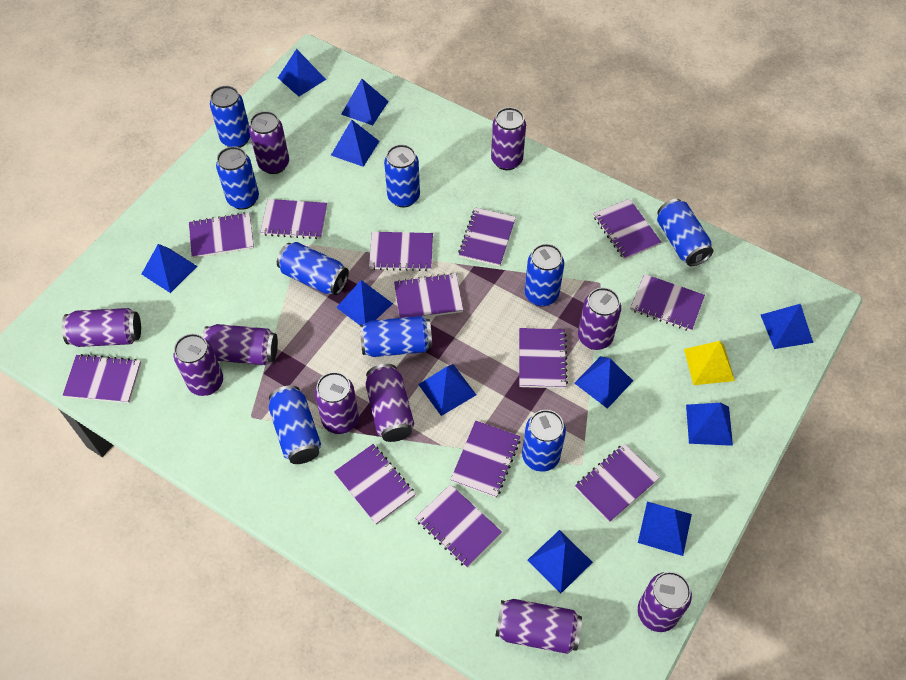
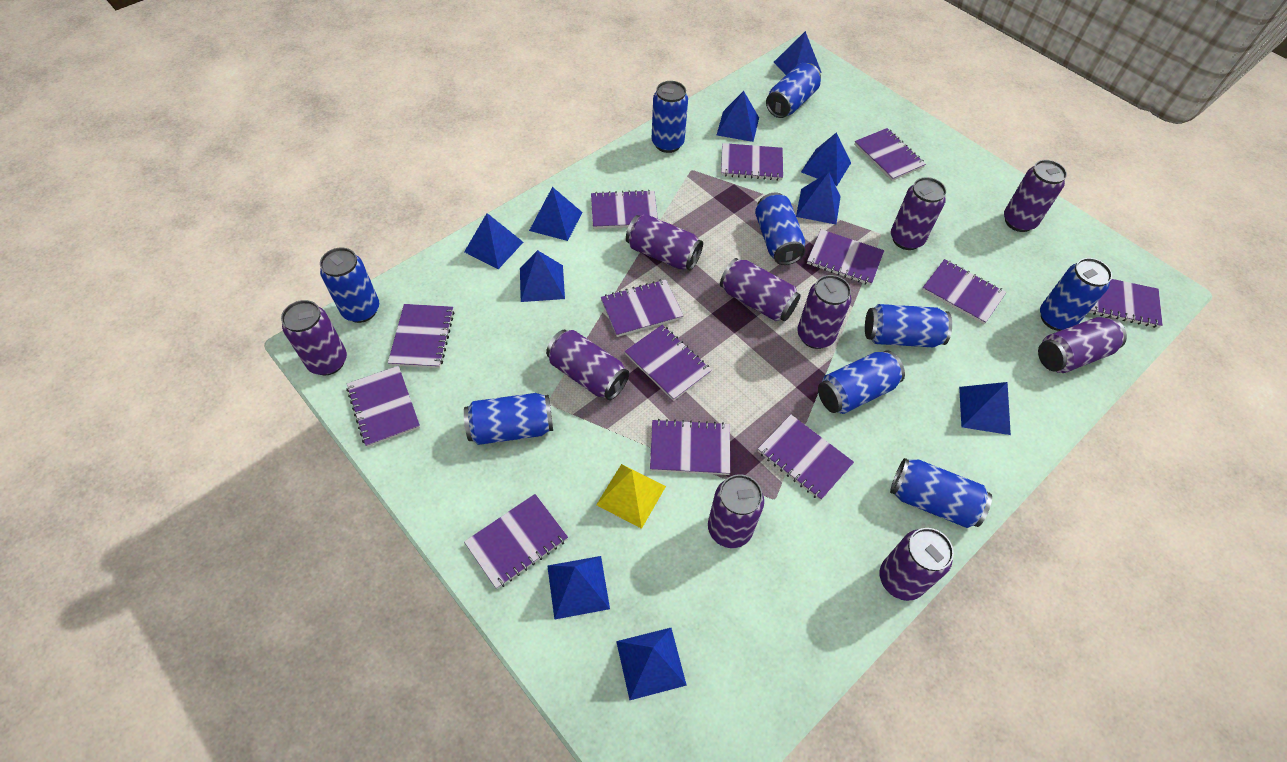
blue pyramid: 11 -> 10

